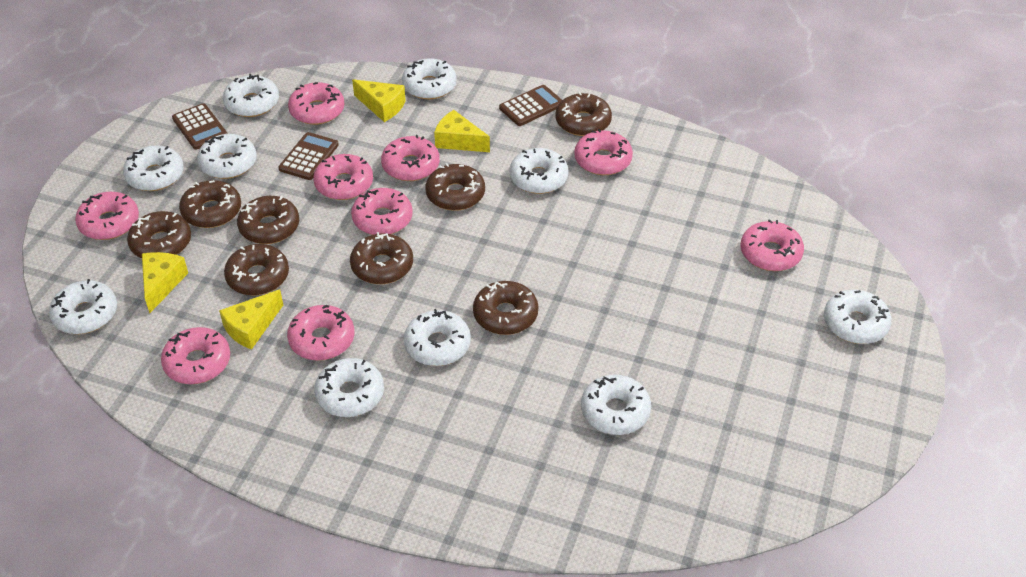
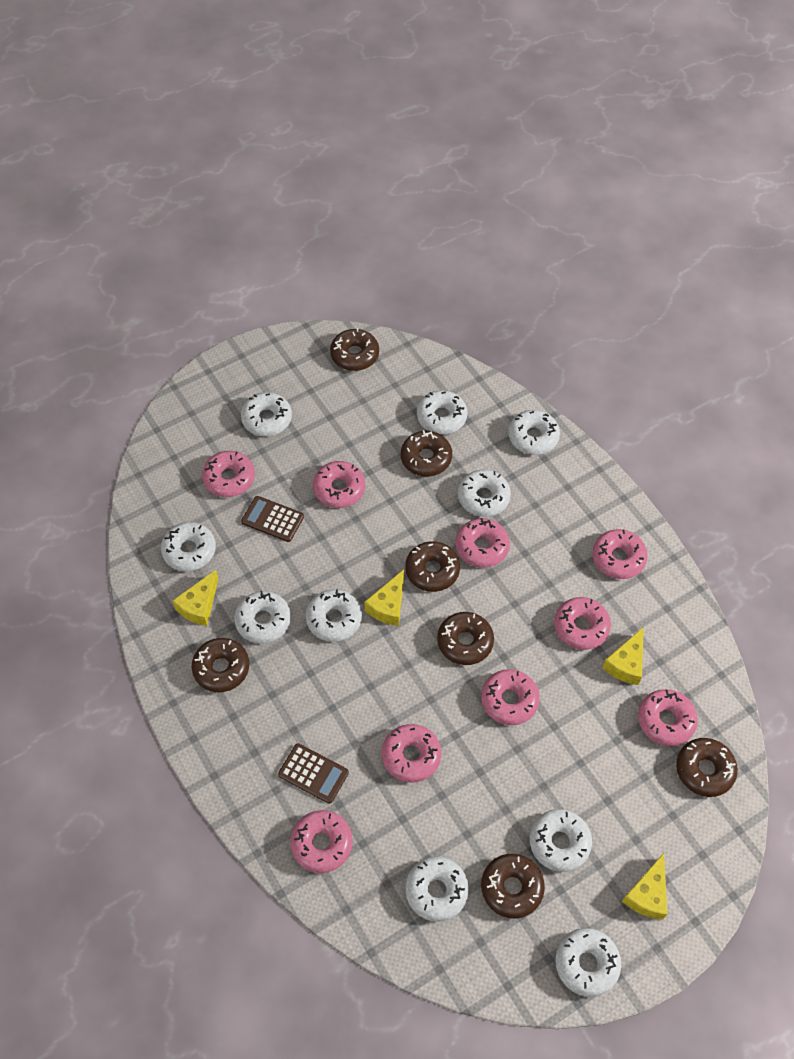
brown calculator: 3 -> 2
brown donut: 8 -> 7

